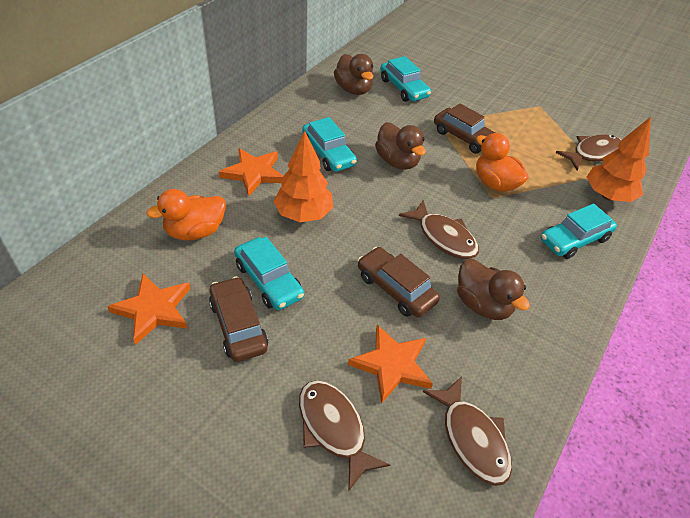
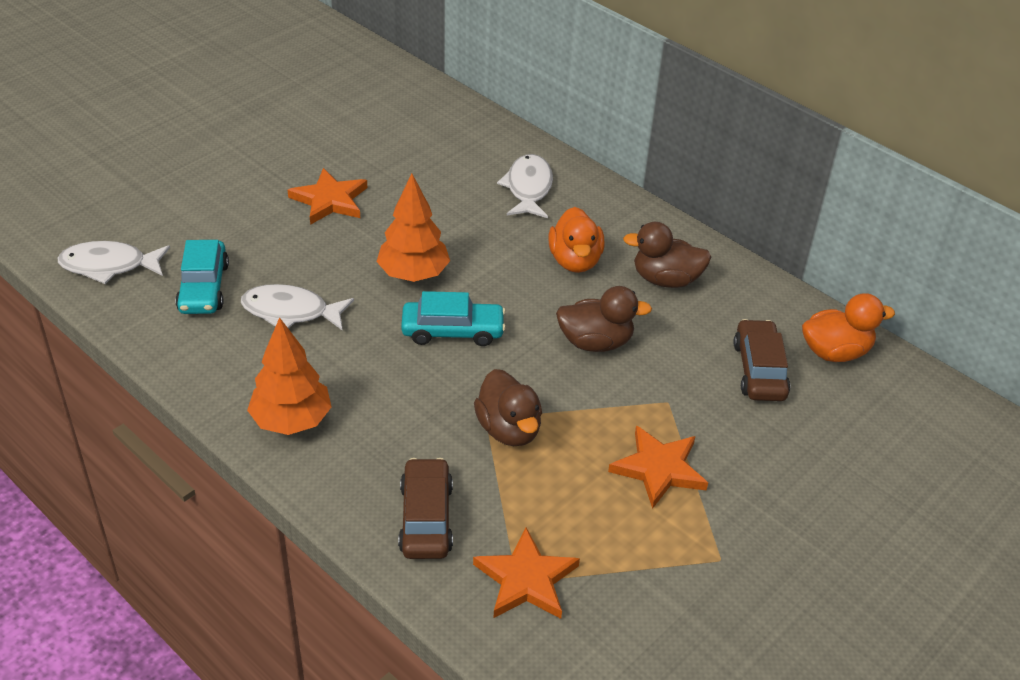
brown car: 3 -> 2
brown fish: 4 -> 0
turquoise car: 4 -> 2
white fish: 0 -> 3

